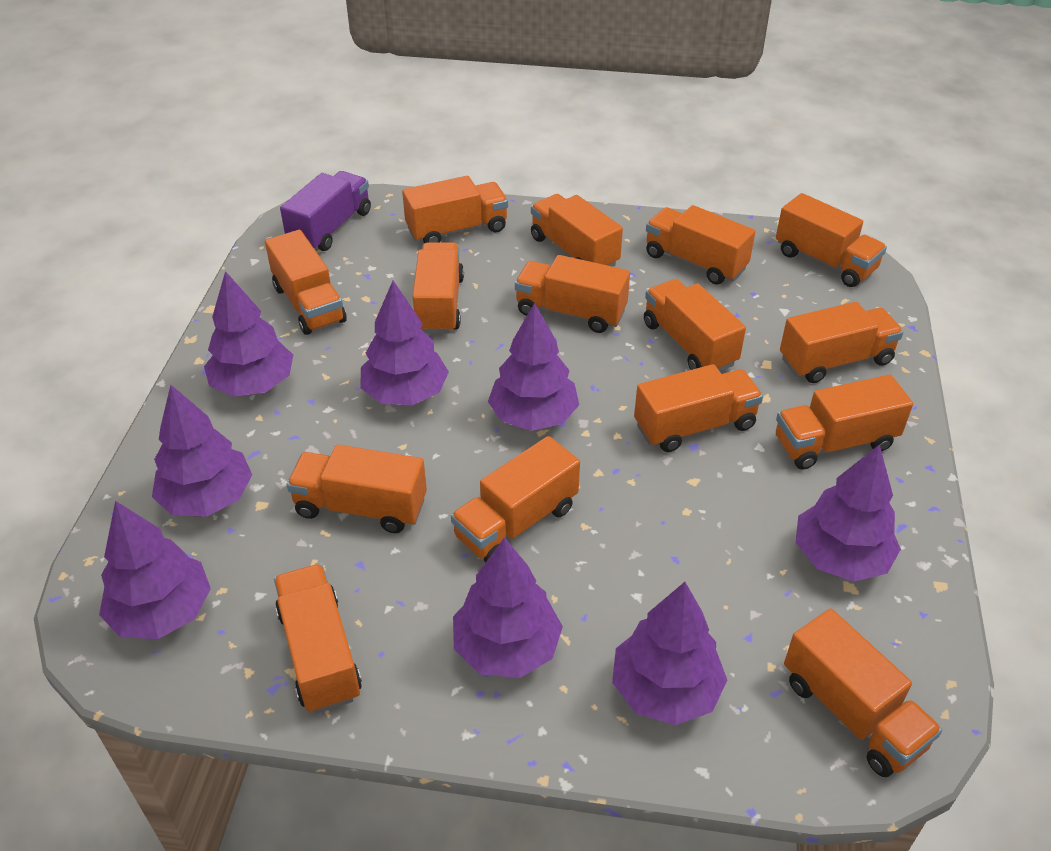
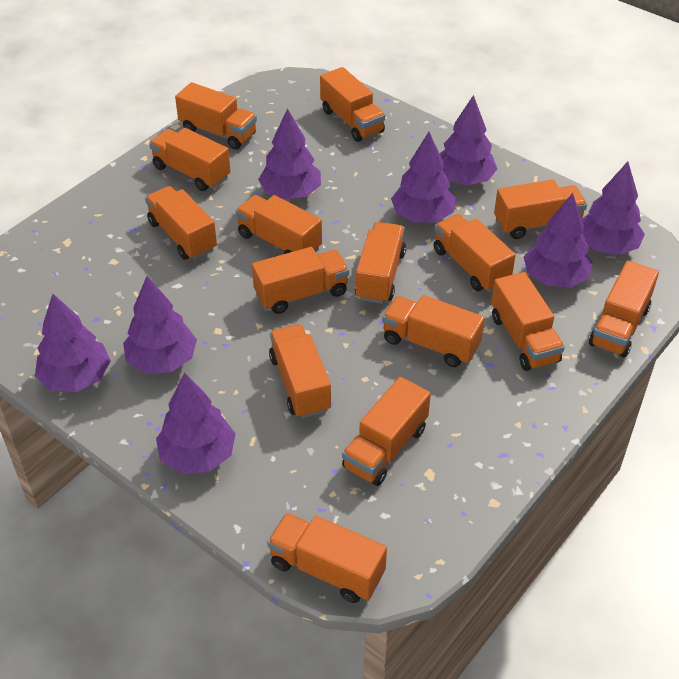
purple truck: 1 -> 0

